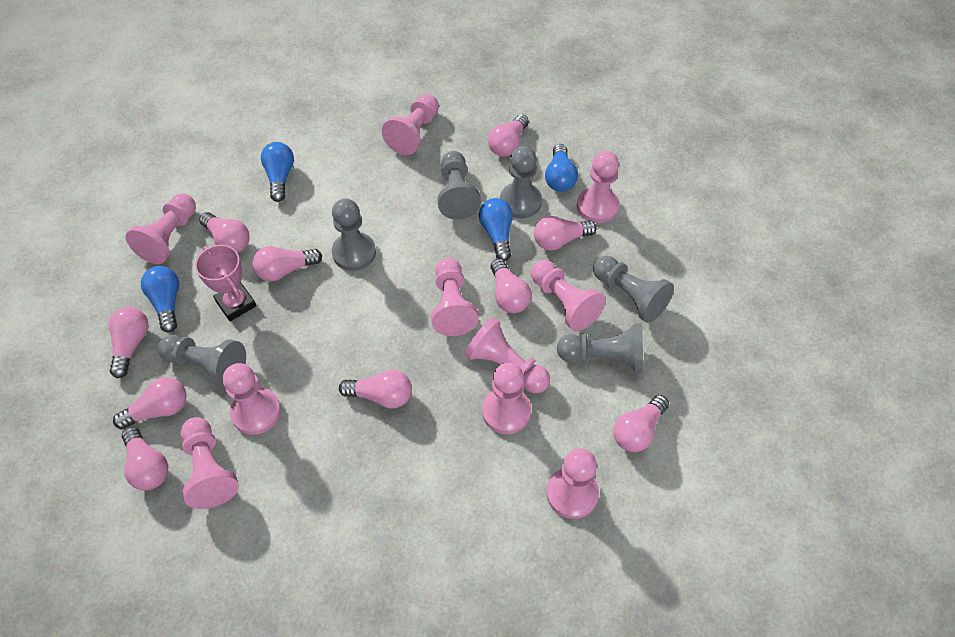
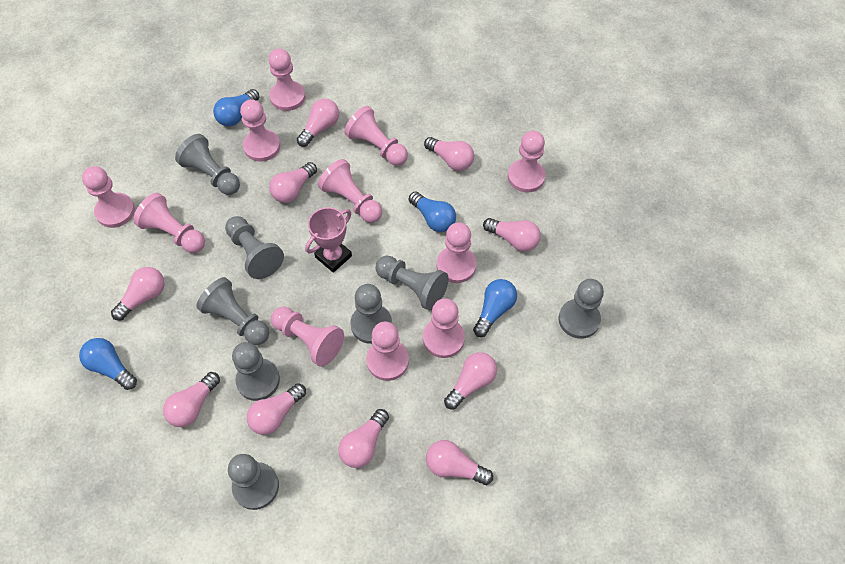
grey pawn: 6 -> 8
pink pawn: 10 -> 11

